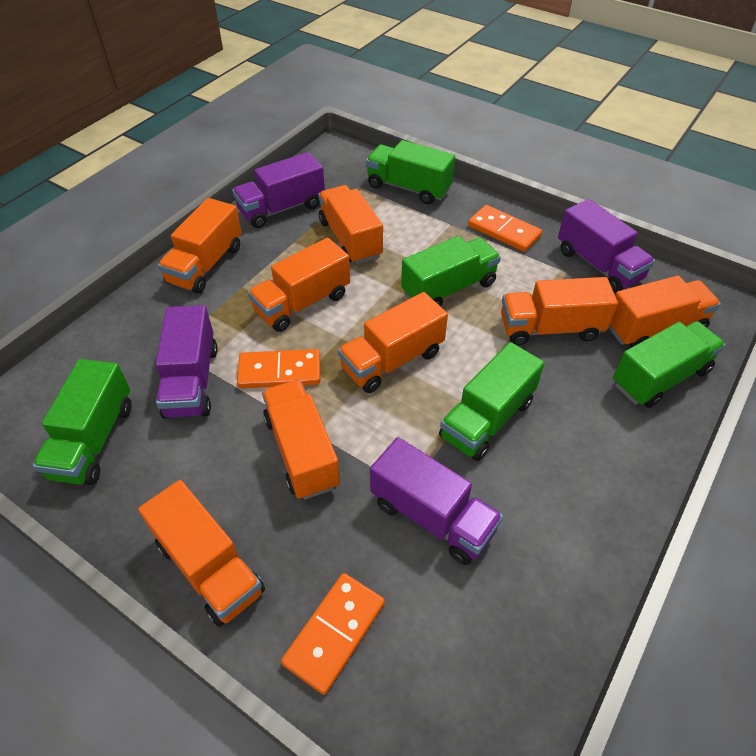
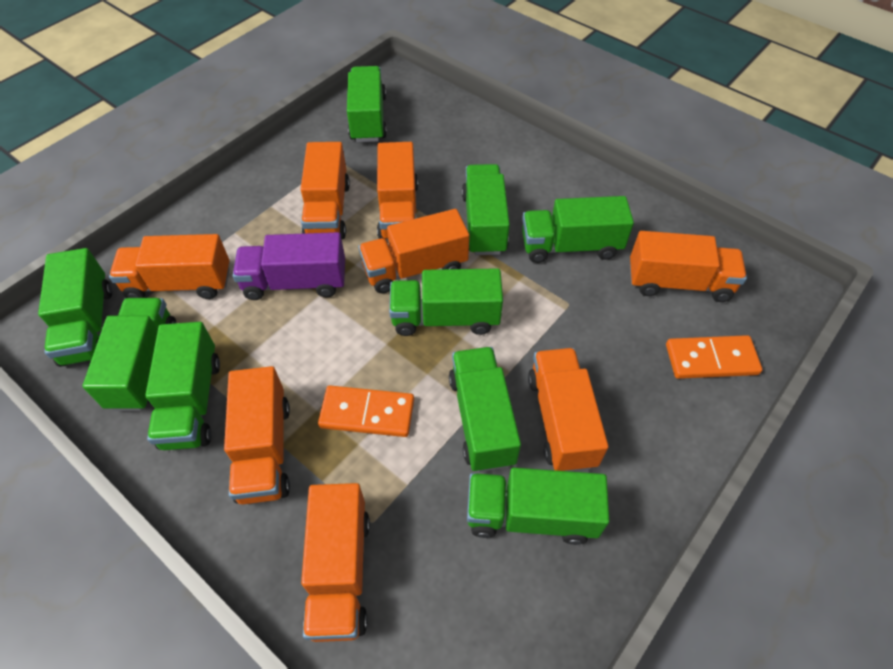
green truck: 5 -> 9
orange domino: 3 -> 2
purple truck: 4 -> 1

